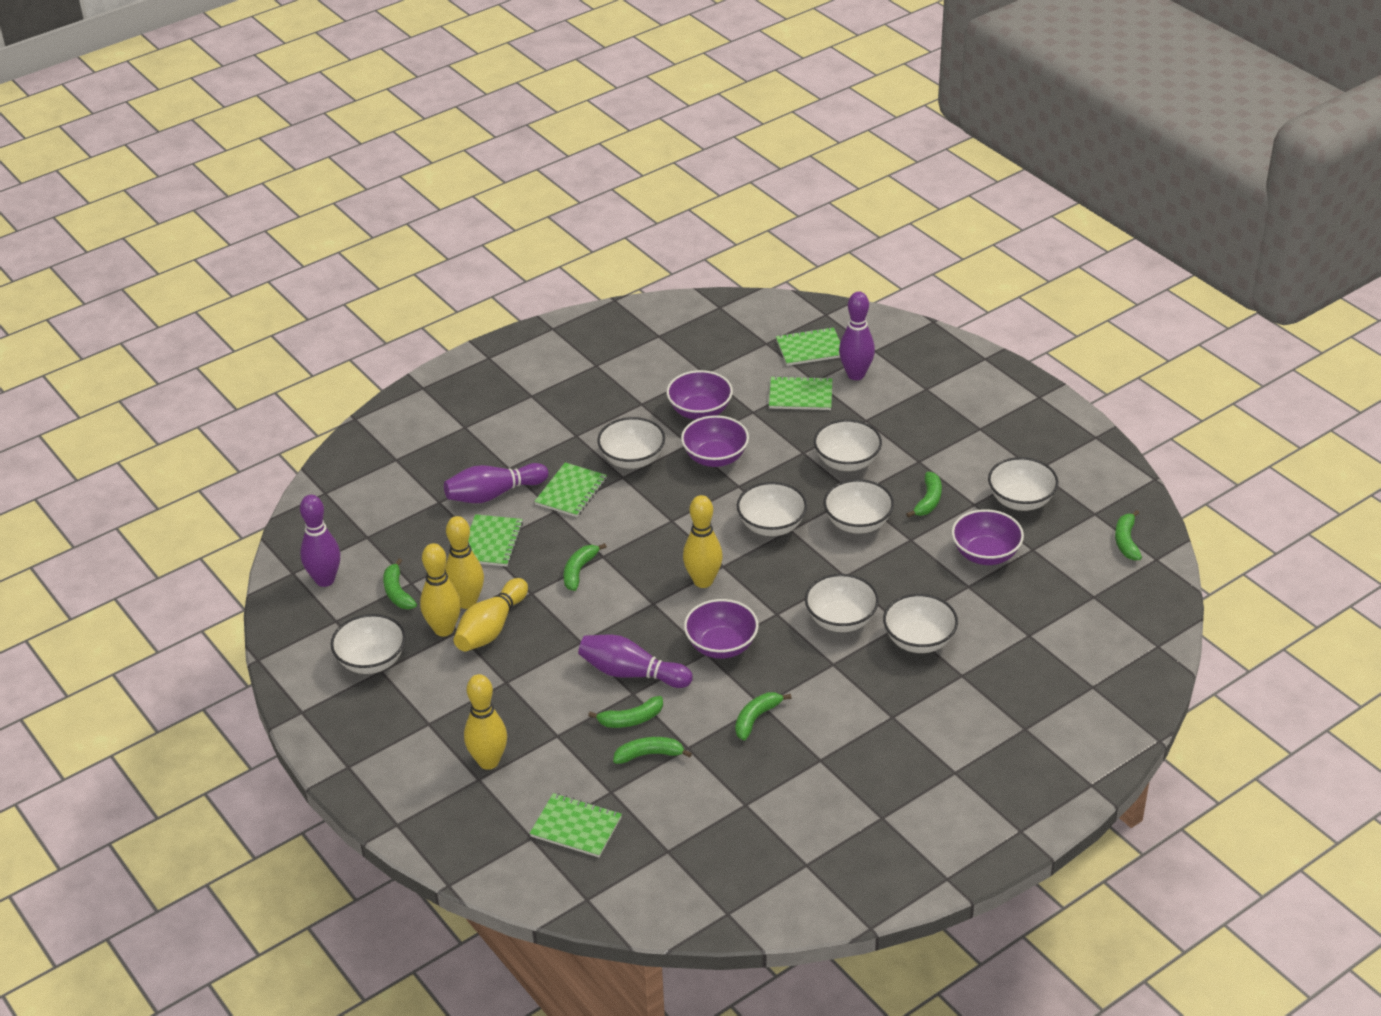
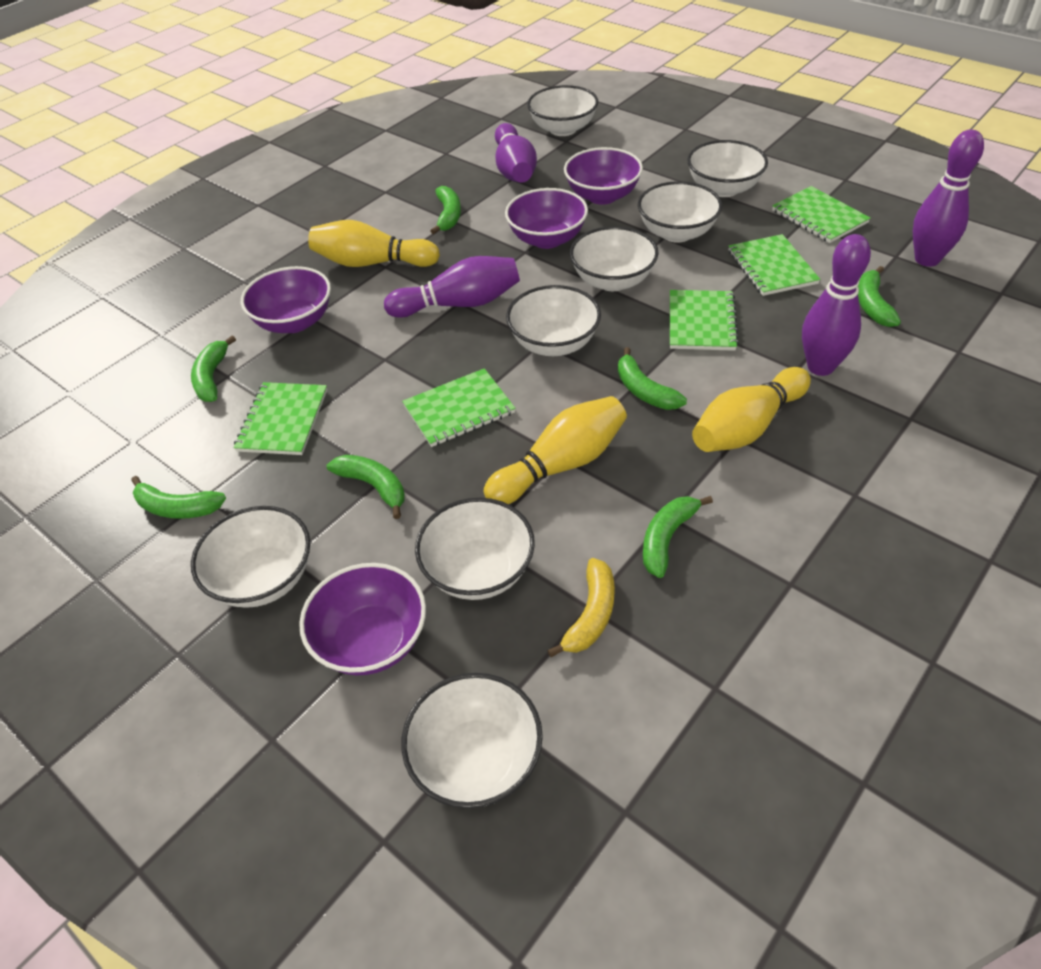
yellow banana: 0 -> 1
yellow bowling pin: 5 -> 3

